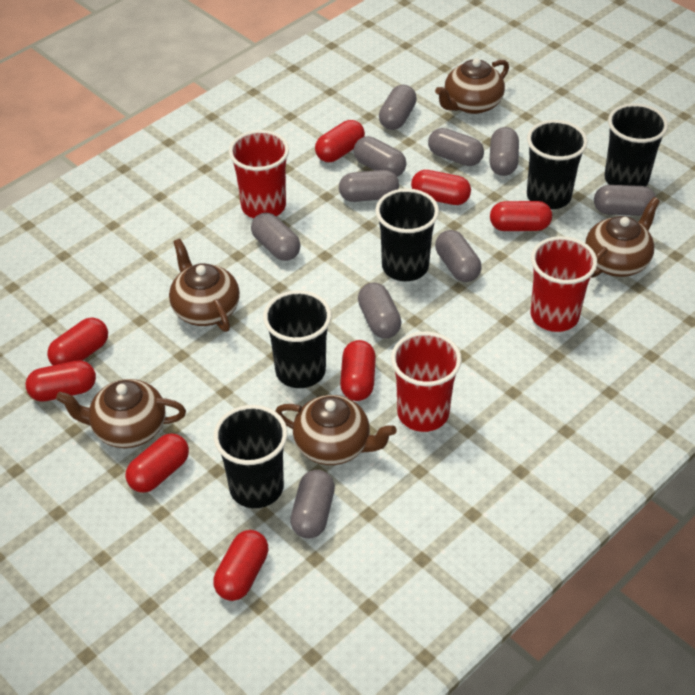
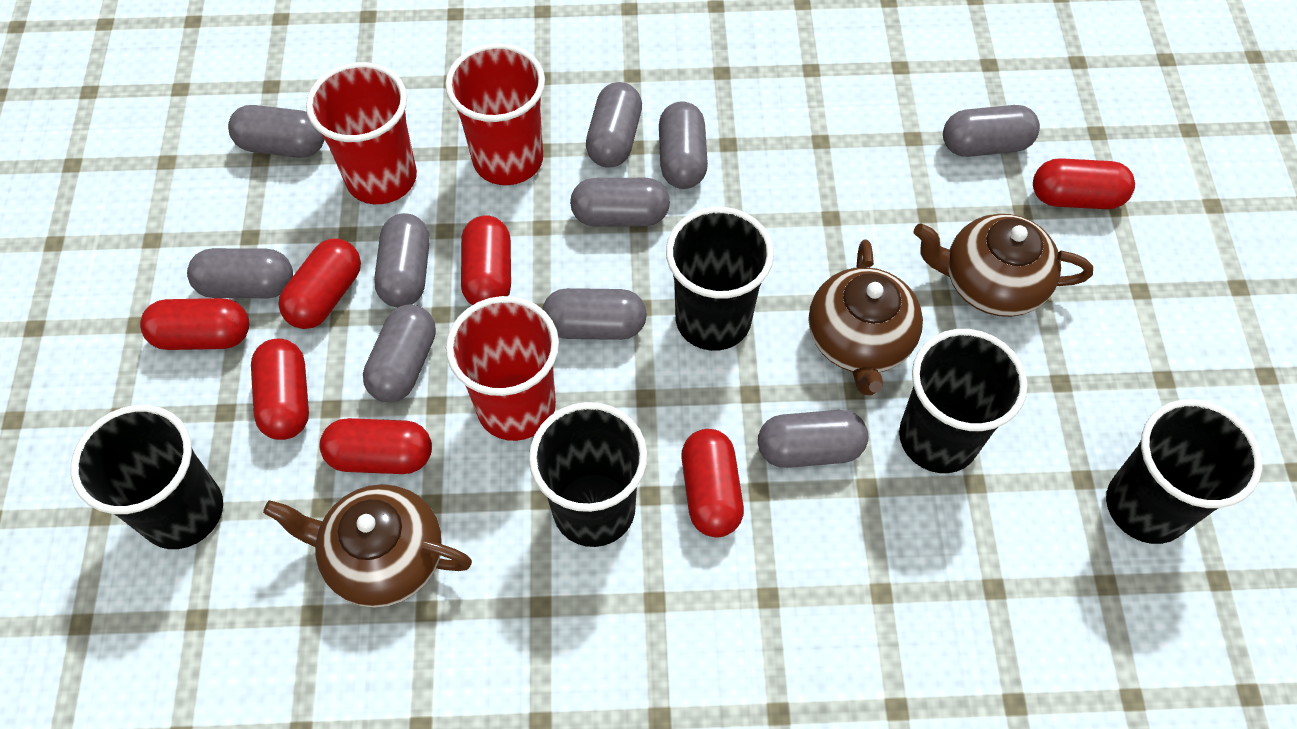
brown teapot: 5 -> 3
red capsule: 8 -> 7

